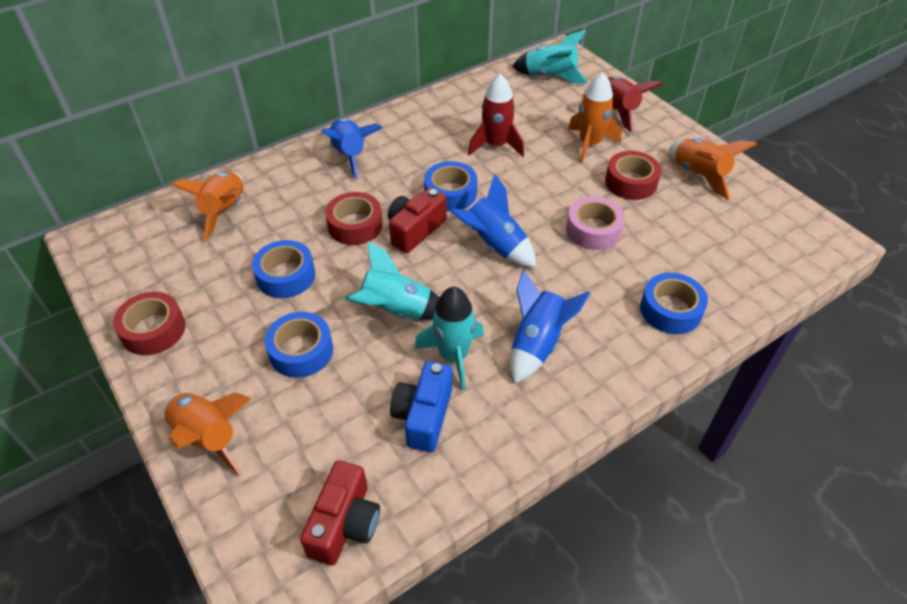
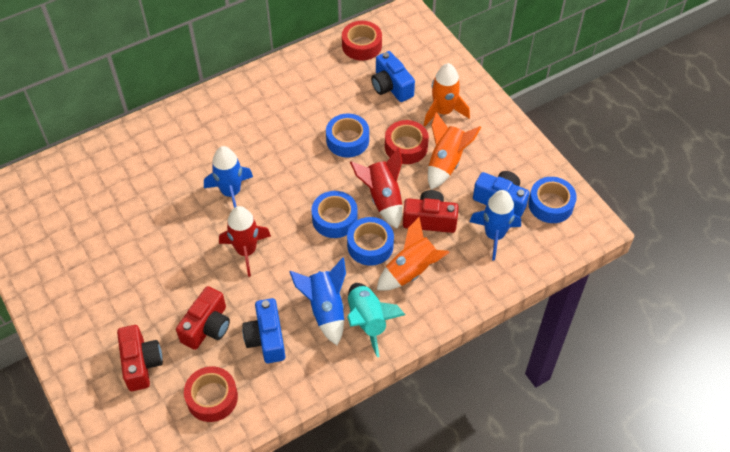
blue camera: 1 -> 3
orange rocket: 4 -> 3
pink tape: 1 -> 0
red camera: 2 -> 3
turquoise rocket: 3 -> 1

